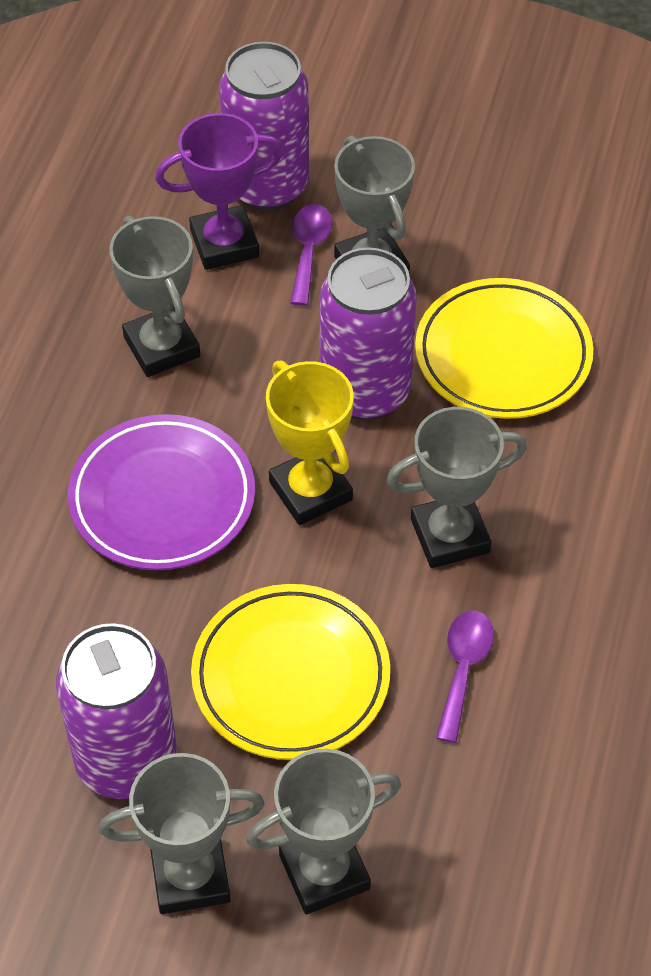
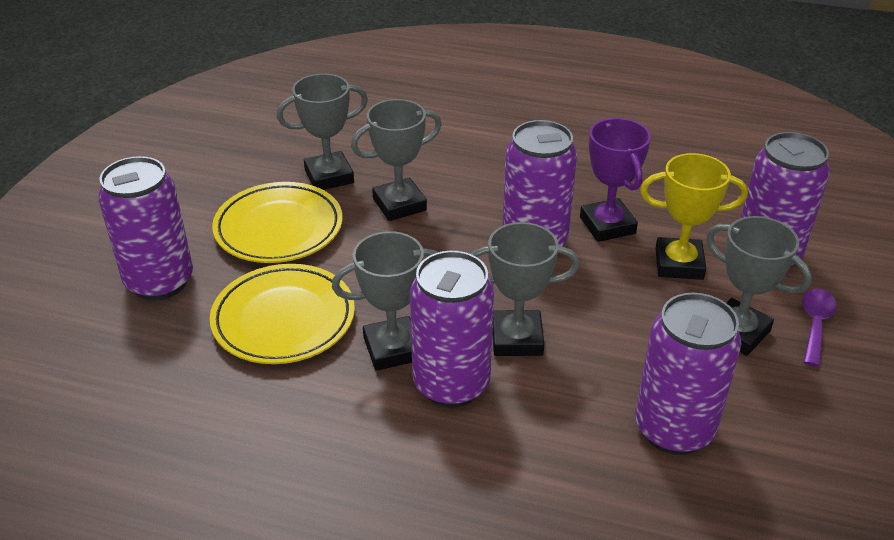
purple can: 3 -> 5
purple plate: 1 -> 0
purple spoon: 2 -> 1

